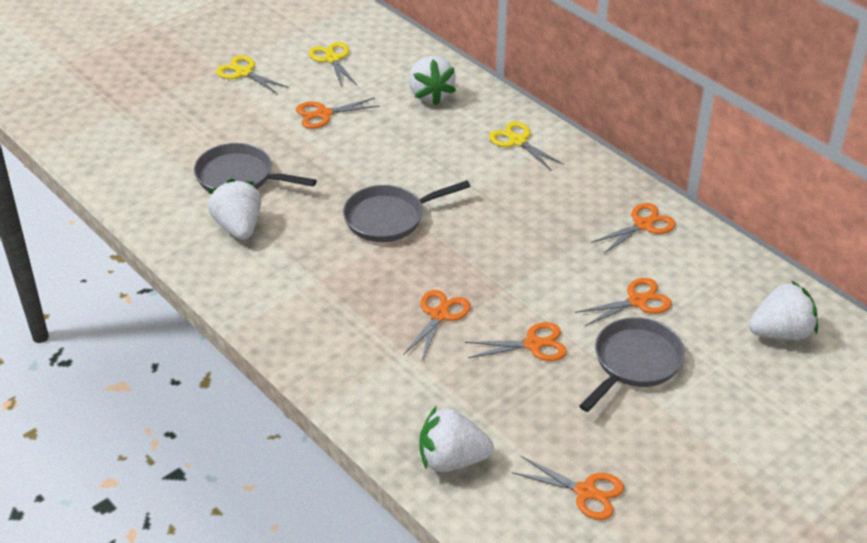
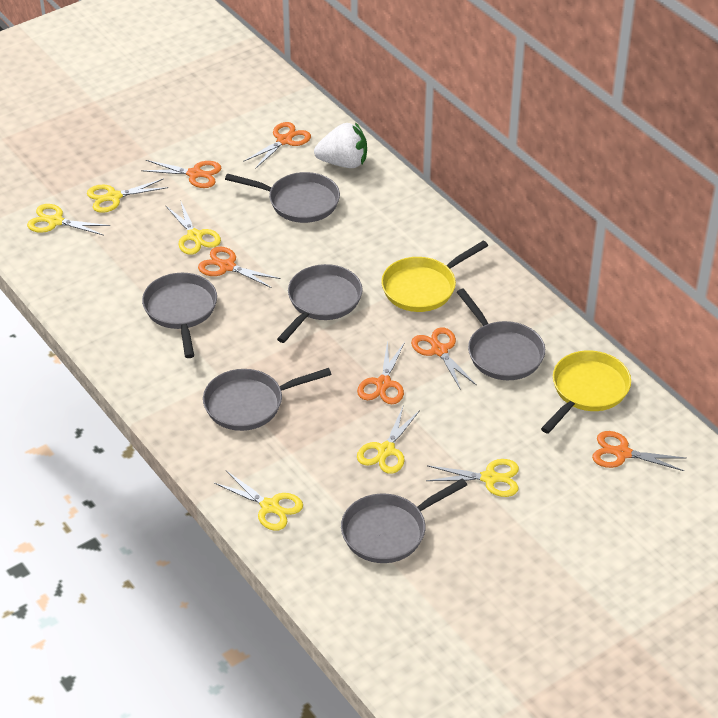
grey pan: 3 -> 6
white strawberry: 4 -> 1
yellow pan: 0 -> 2
yellow scissors: 3 -> 6

